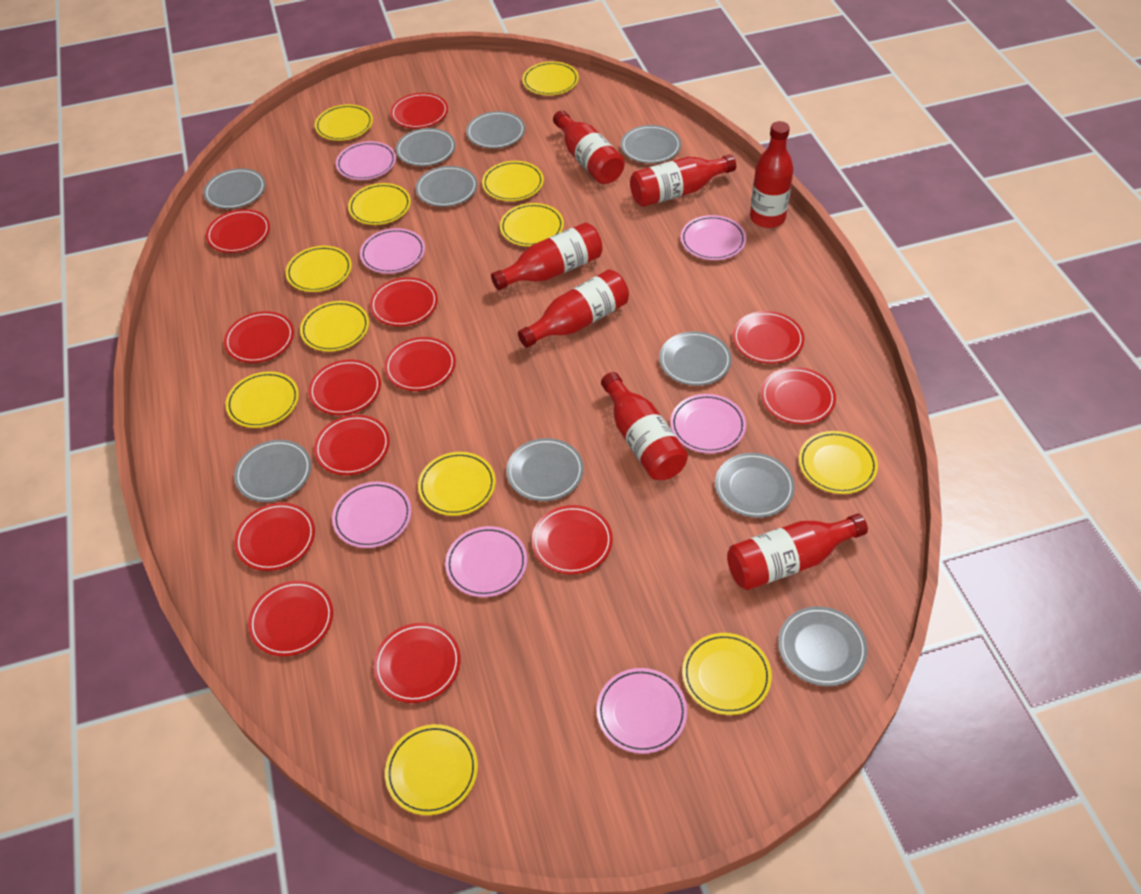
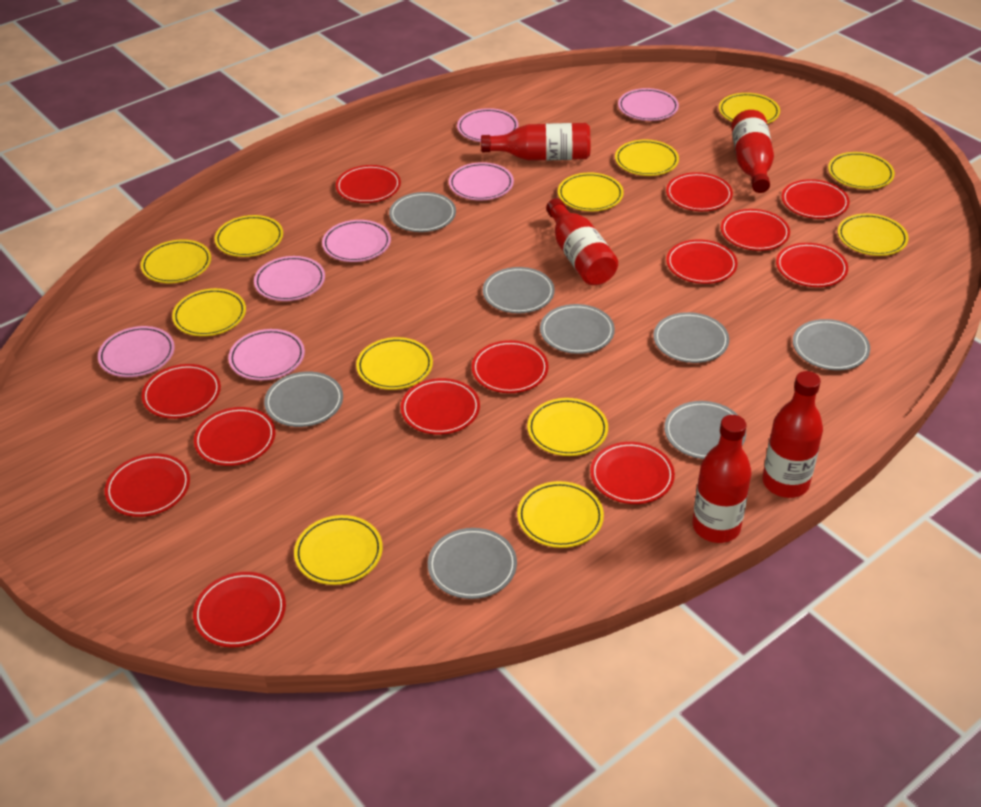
grey plate: 10 -> 8
red bottle: 7 -> 5

